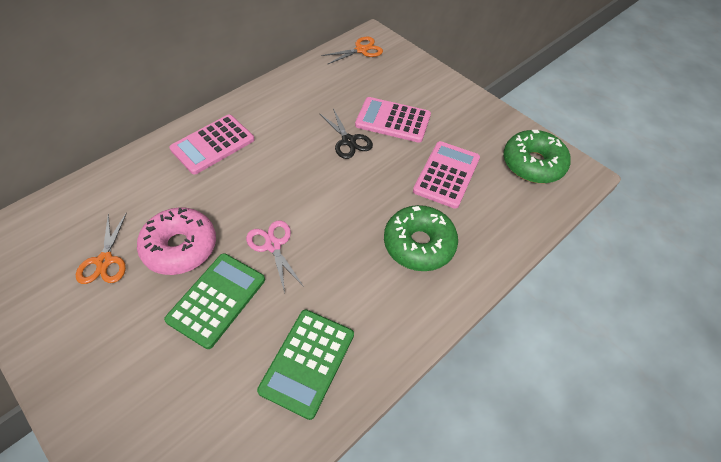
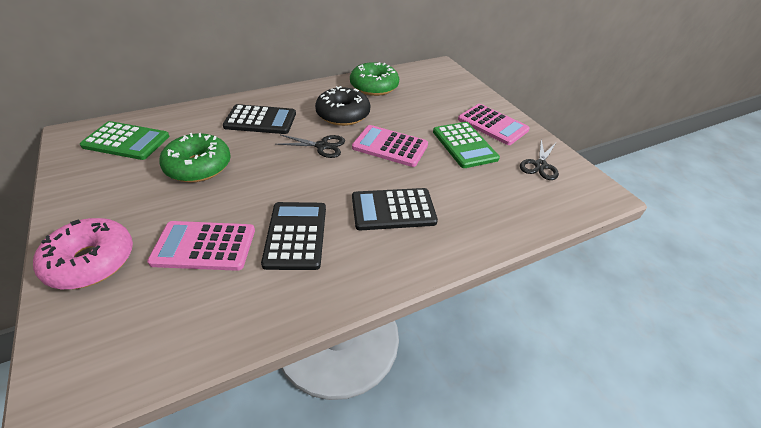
black calculator: 0 -> 3
black donut: 0 -> 1
black scissors: 1 -> 2
orange scissors: 2 -> 0
pink scissors: 1 -> 0

